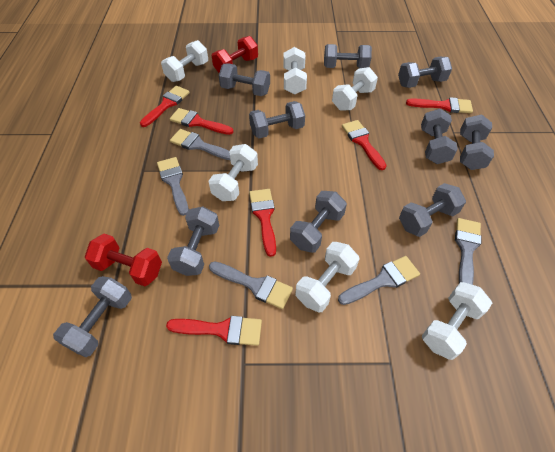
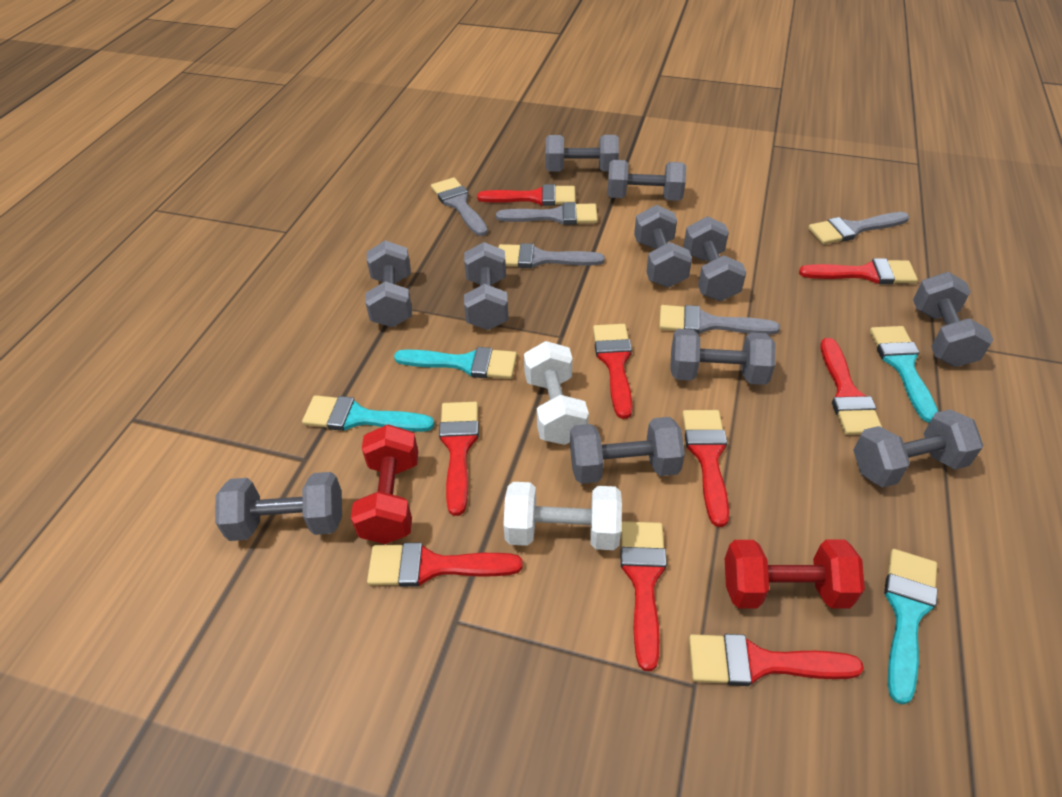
grey dumbbell: 10 -> 11
red brush: 6 -> 9
turquoise brush: 0 -> 4
white dumbbell: 6 -> 2

